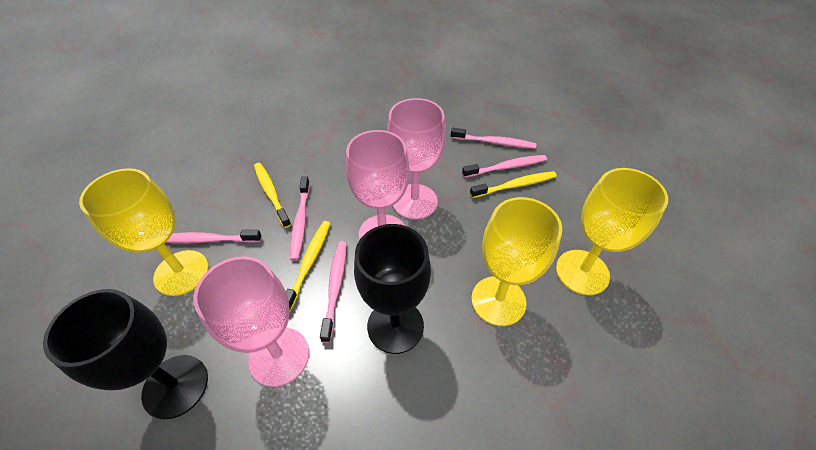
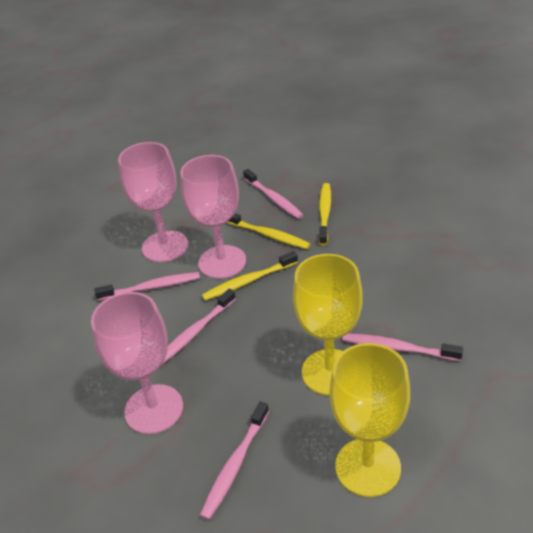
black goblet: 2 -> 0
yellow goblet: 3 -> 2

